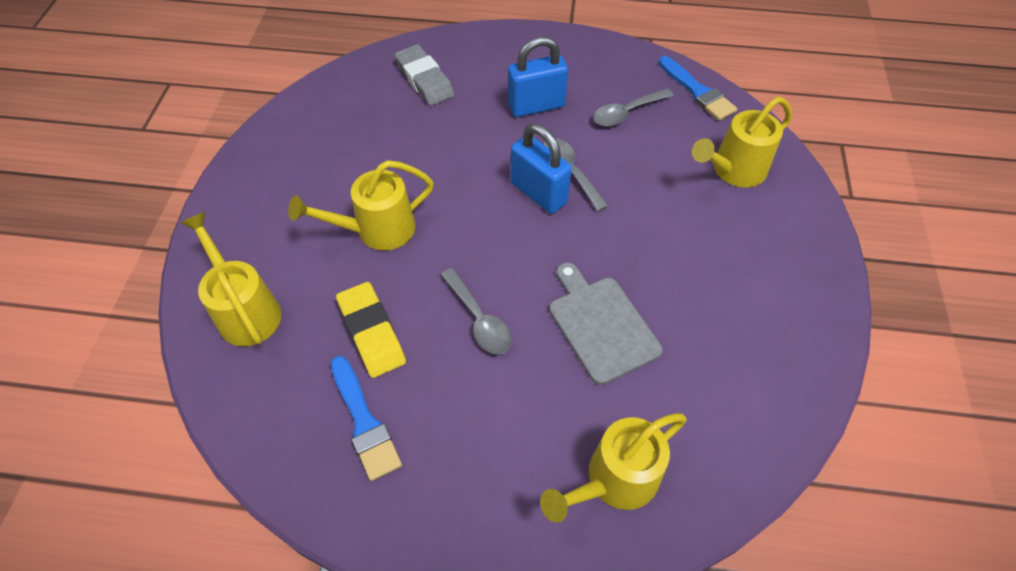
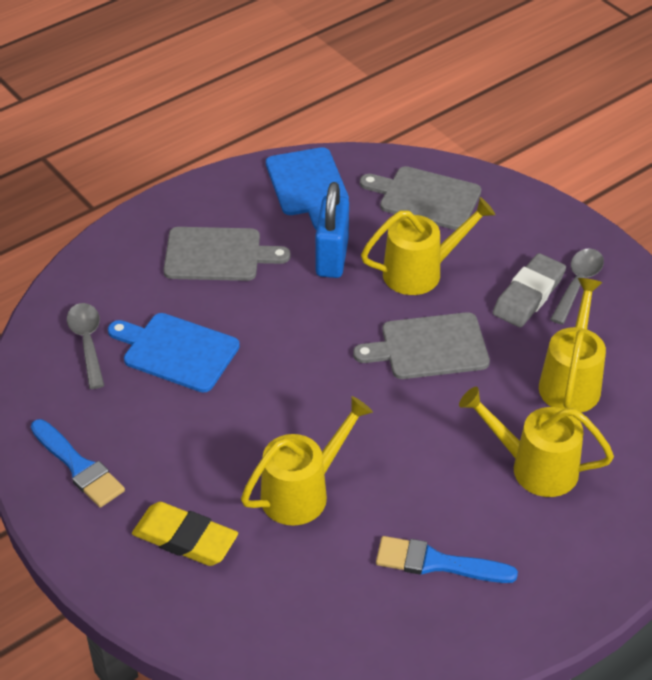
blue cutting board: 0 -> 2
blue padlock: 2 -> 1
grey cutting board: 1 -> 3
grey spoon: 3 -> 2

